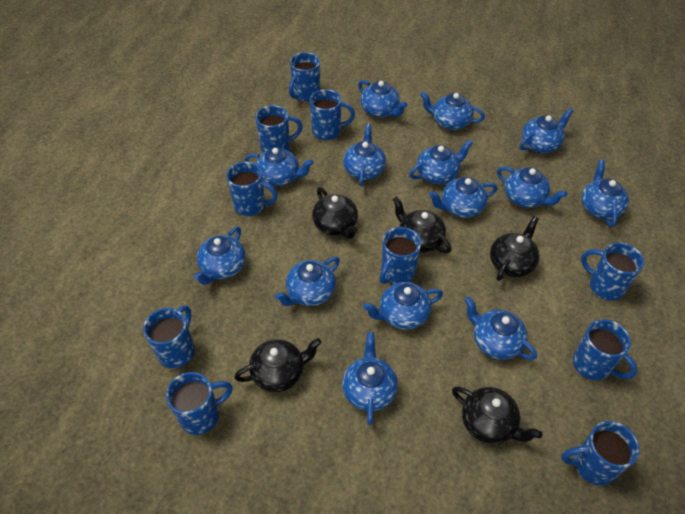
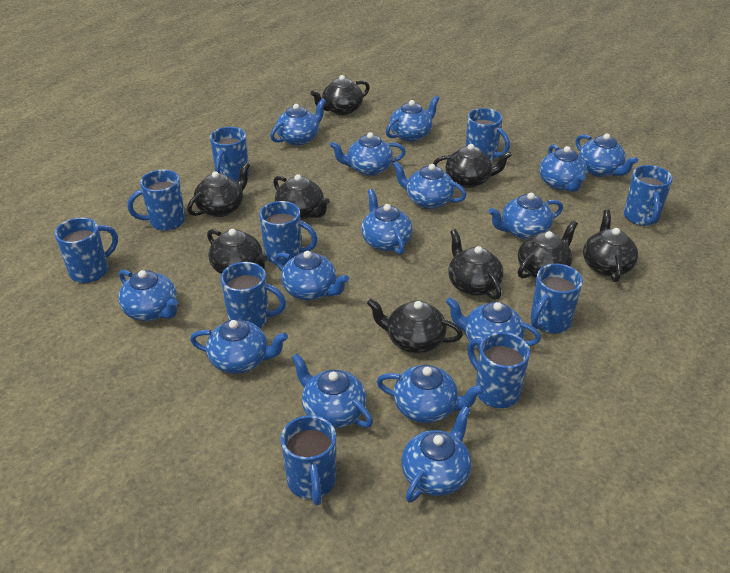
black teapot: 5 -> 9
blue teapot: 14 -> 15

